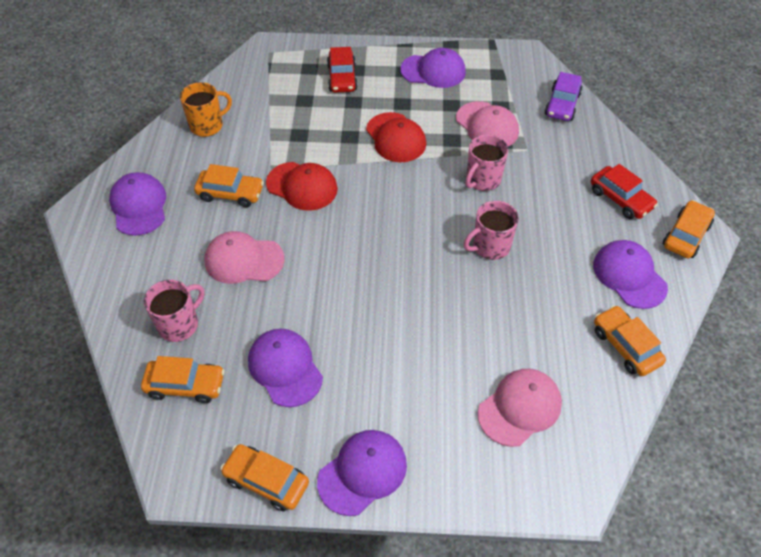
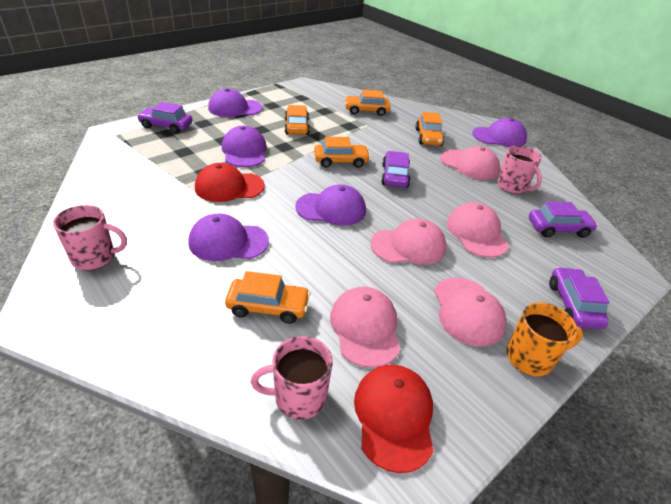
pink cap: 3 -> 5
purple car: 1 -> 4
red car: 2 -> 0

